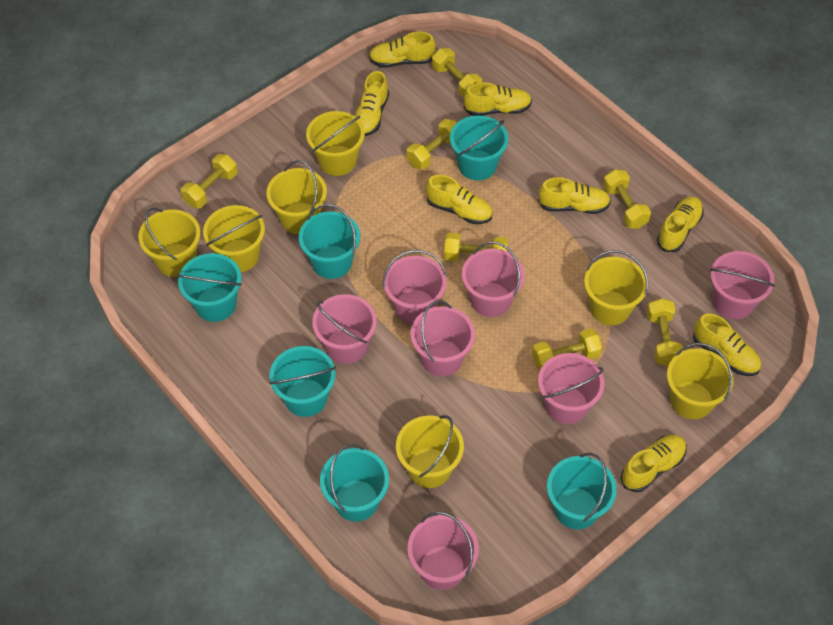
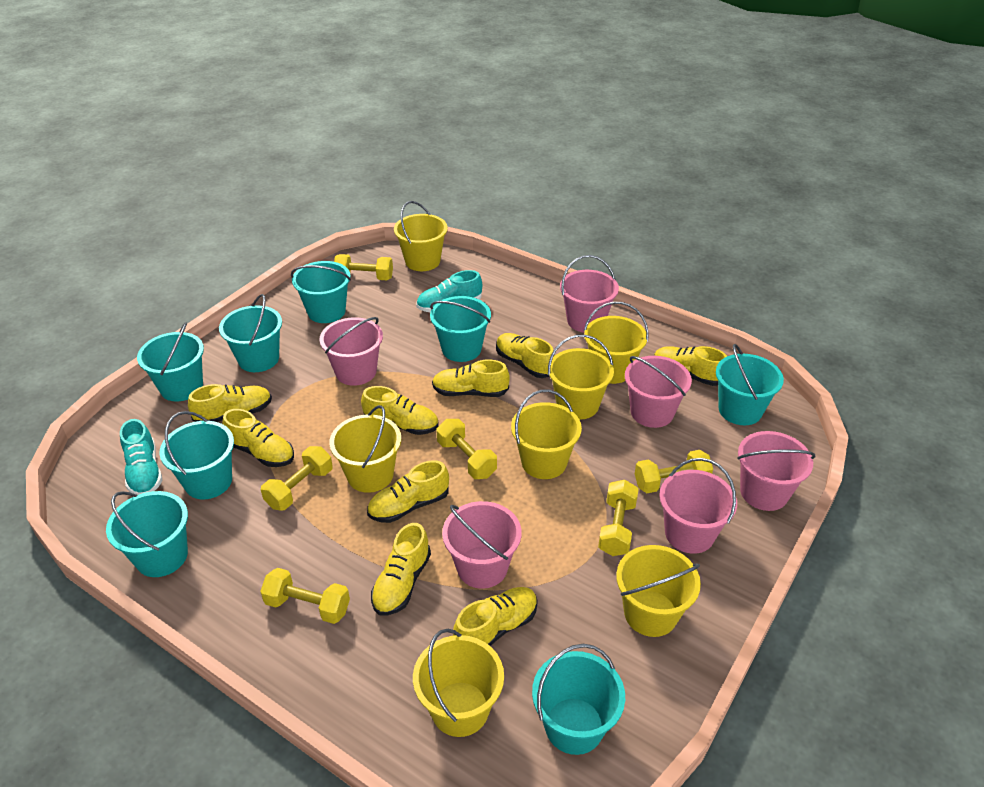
pink bucket: 7 -> 6
turquoise bucket: 6 -> 8
turquoise shoe: 0 -> 2
yellow dumbbell: 7 -> 6
yellow shoe: 8 -> 9

